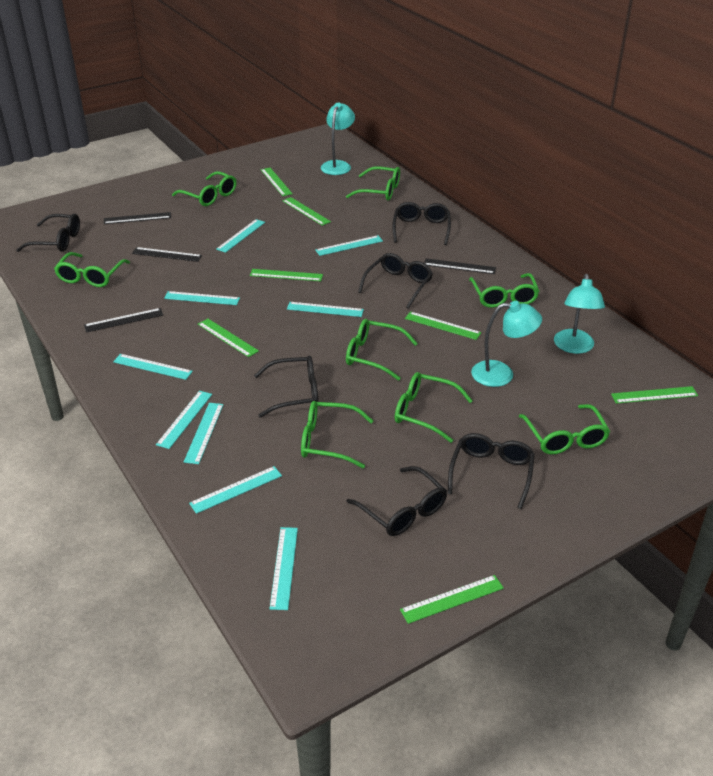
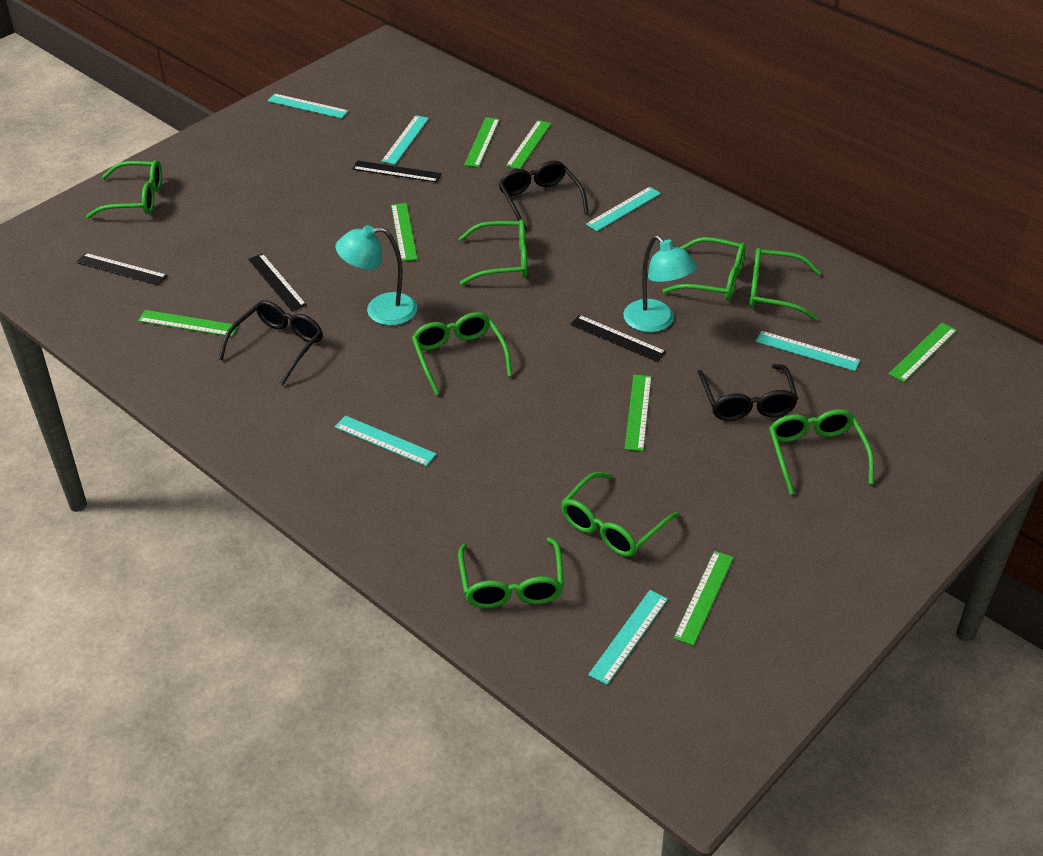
black glasses: 6 -> 3
turquoise lamp: 3 -> 2
turquoise ruler: 9 -> 6

